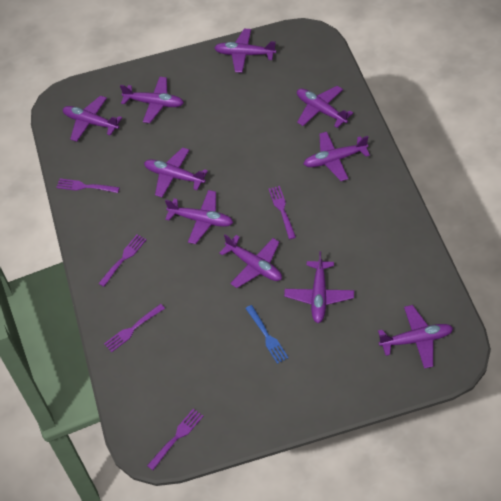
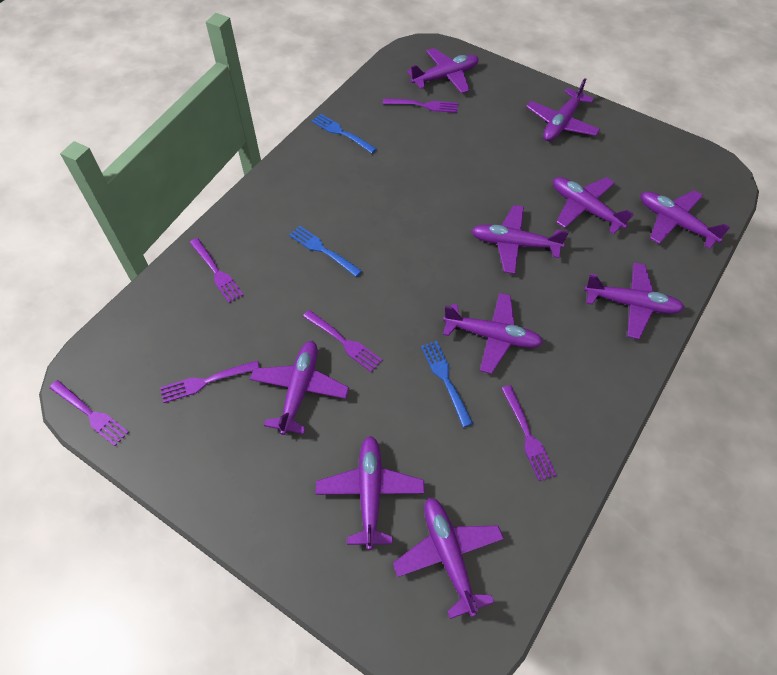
blue fork: 1 -> 3
purple fork: 5 -> 6

